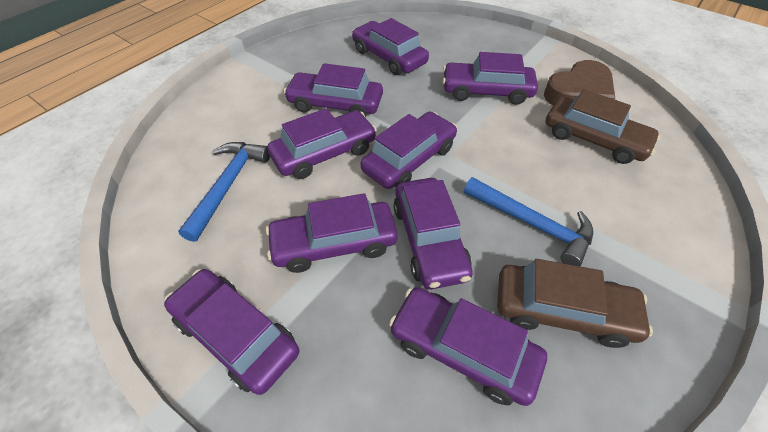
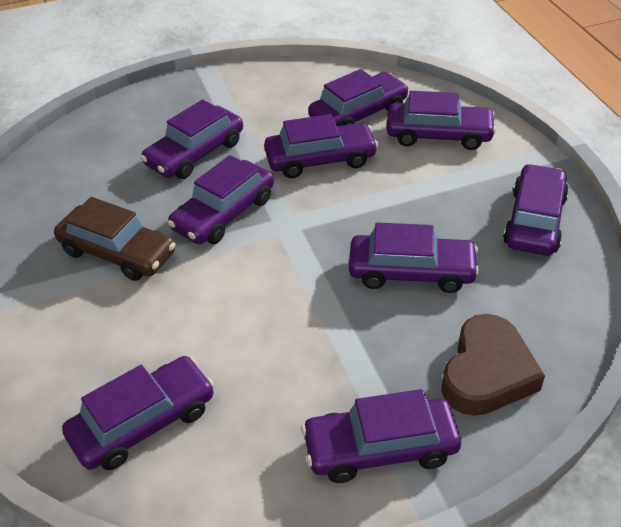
blue hammer: 2 -> 0
brown car: 2 -> 1

